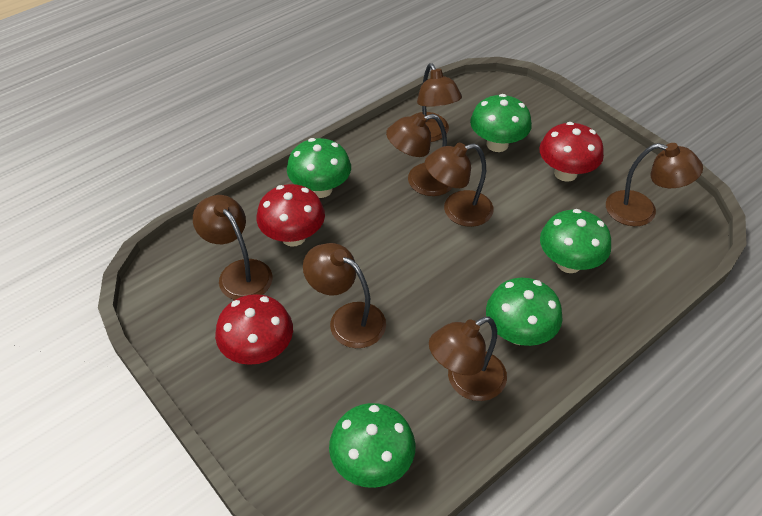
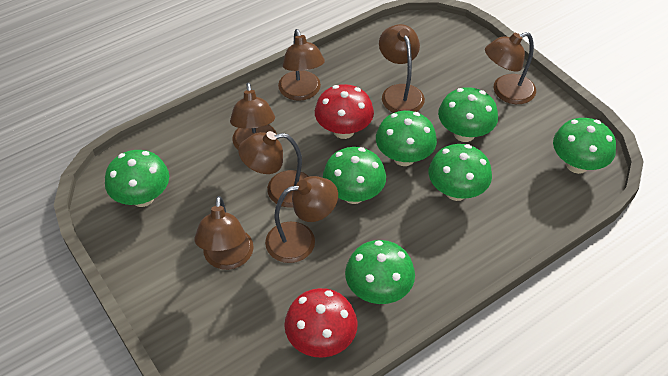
green mushroom: 5 -> 7
red mushroom: 3 -> 2

